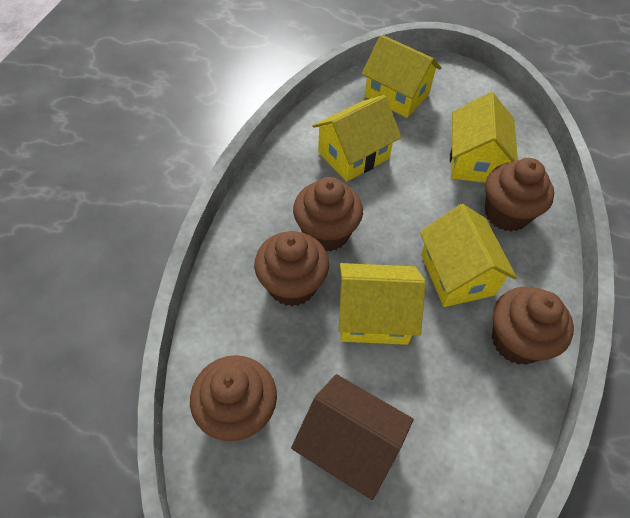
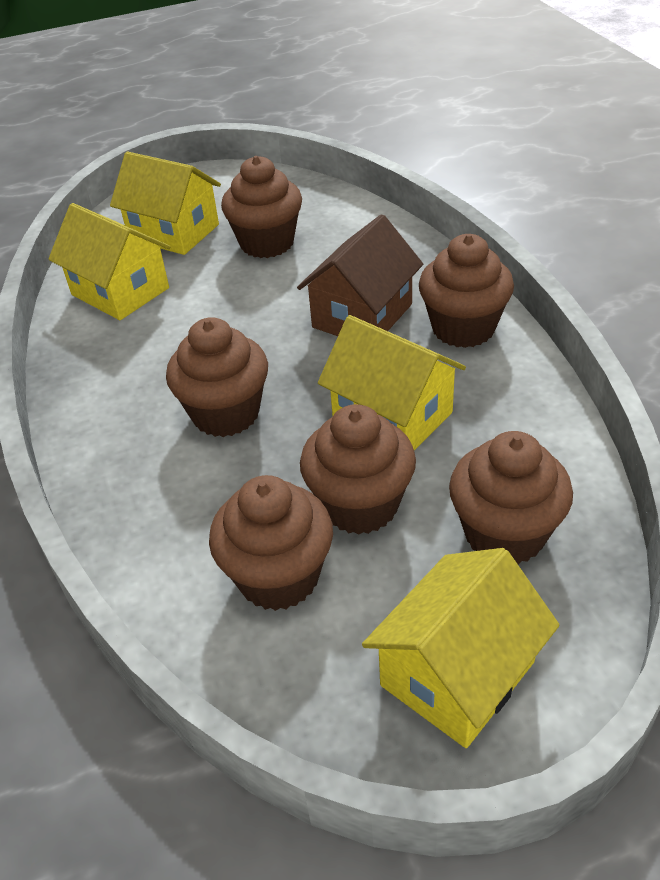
brown cupcake: 5 -> 6
yellow house: 5 -> 4

